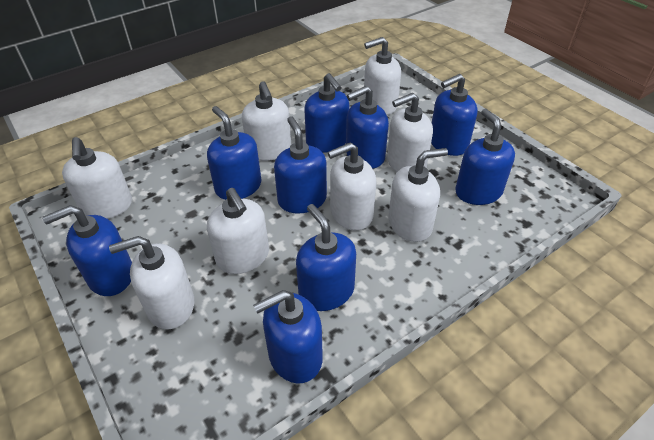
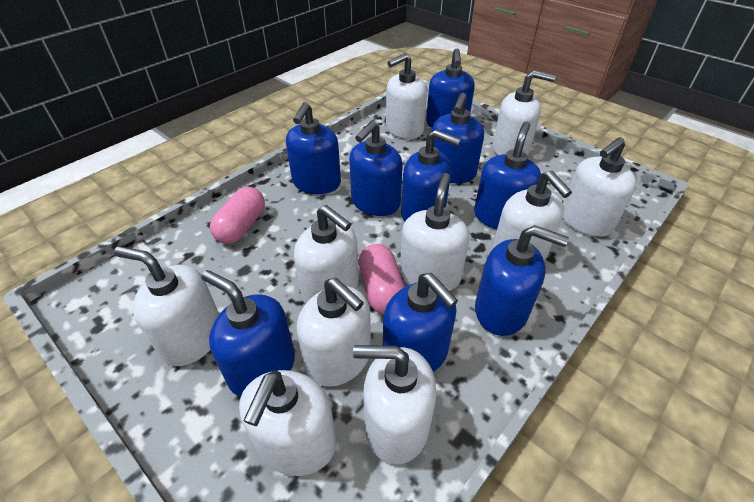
pink capsule: 0 -> 2
white soap dispenser: 8 -> 10

